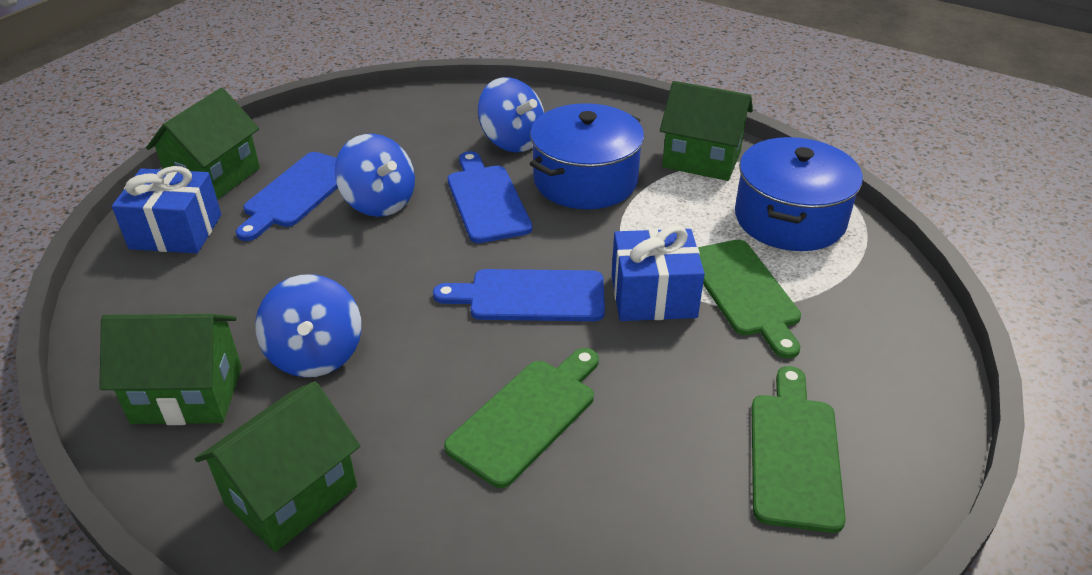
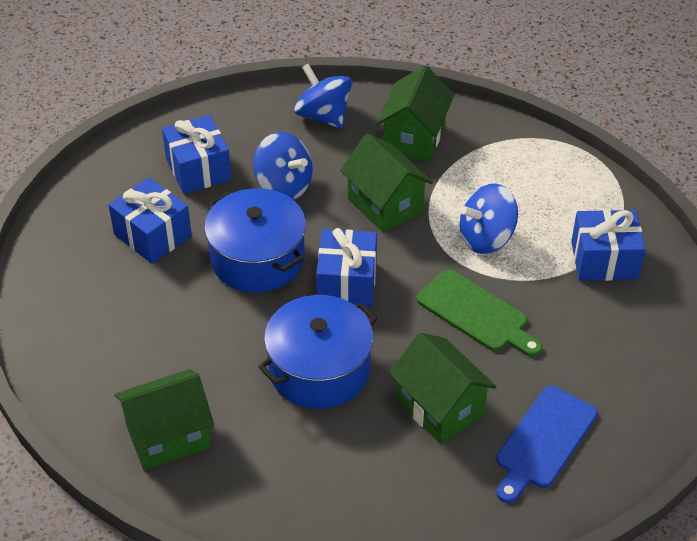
blue cutting board: 3 -> 1
blue gift: 2 -> 4
green cutting board: 3 -> 1

